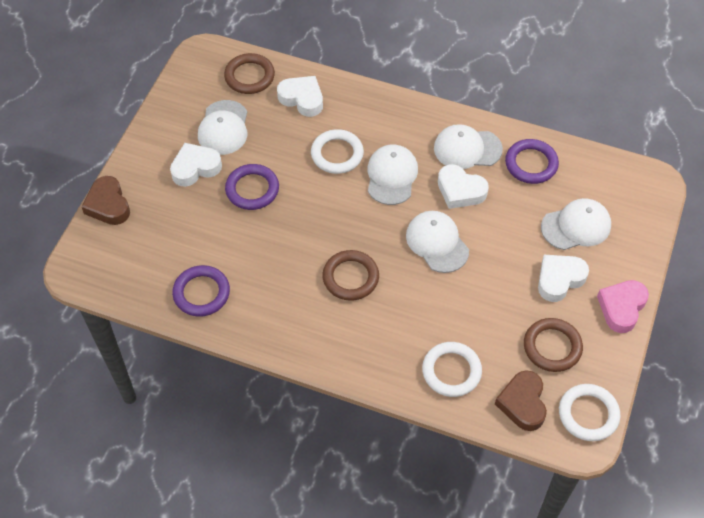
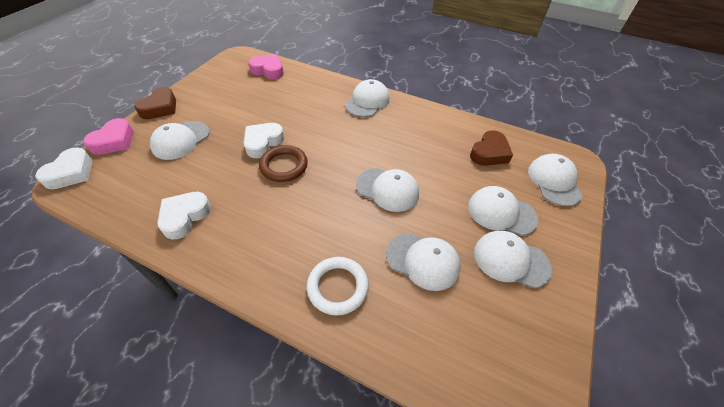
brown ring: 3 -> 1
pink heart: 1 -> 2
purple ring: 3 -> 0
white cap: 5 -> 7
white heart: 4 -> 3
white ring: 3 -> 1

